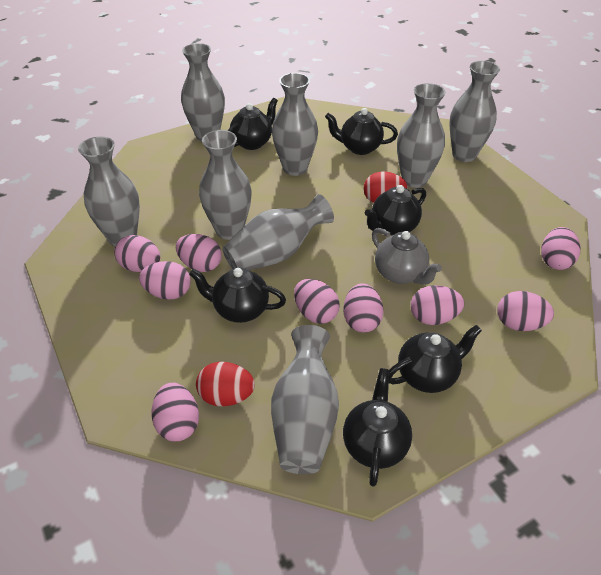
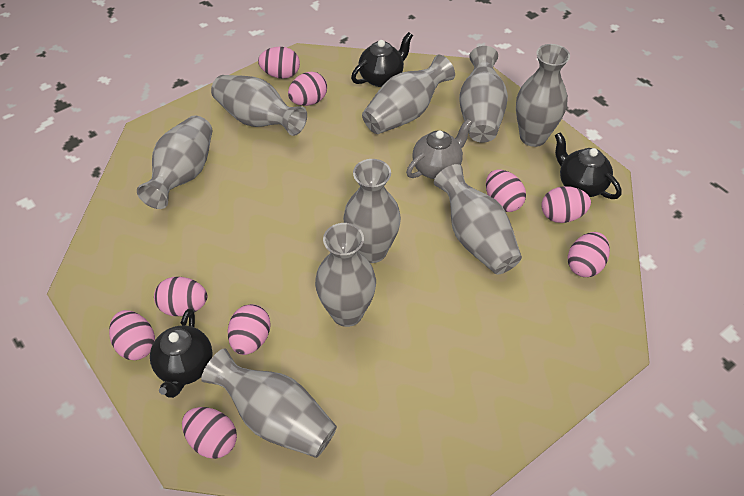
black teapot: 6 -> 3
grey vase: 8 -> 9
red egg: 2 -> 0

